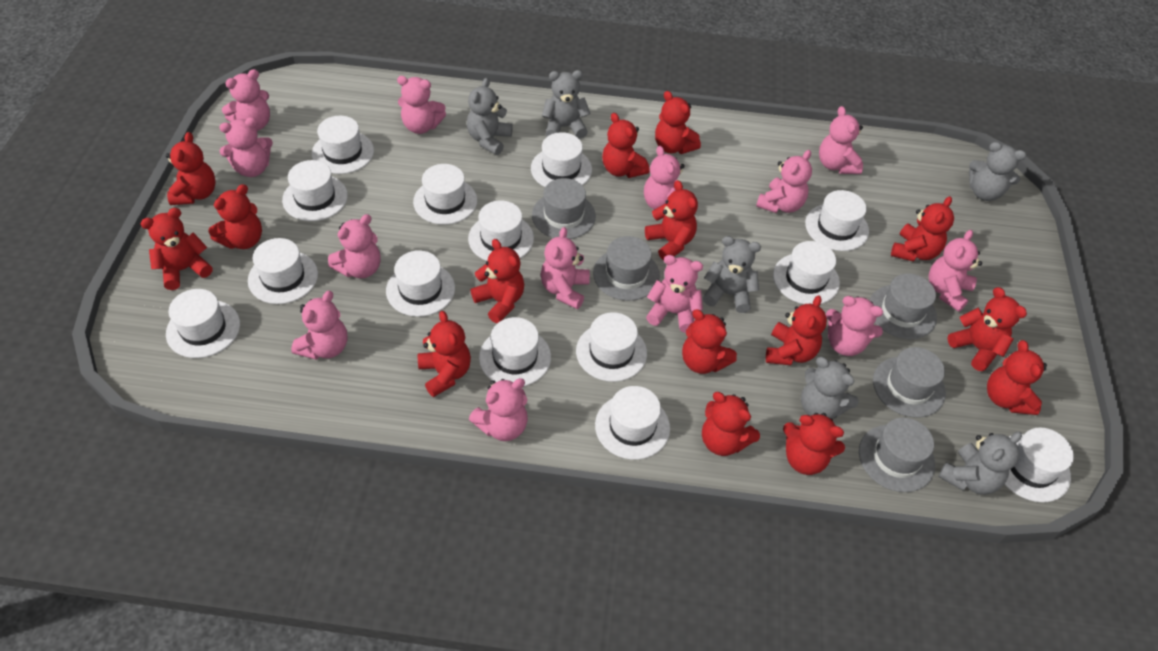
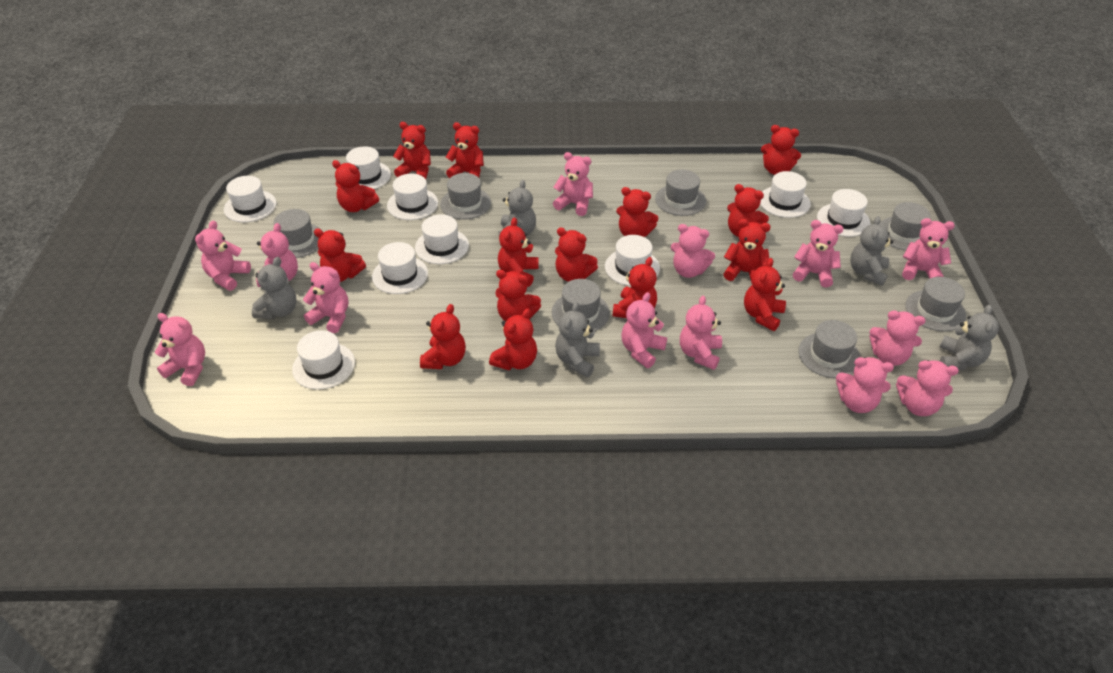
grey hat: 5 -> 7
grey teddy bear: 6 -> 5
white hat: 14 -> 9

